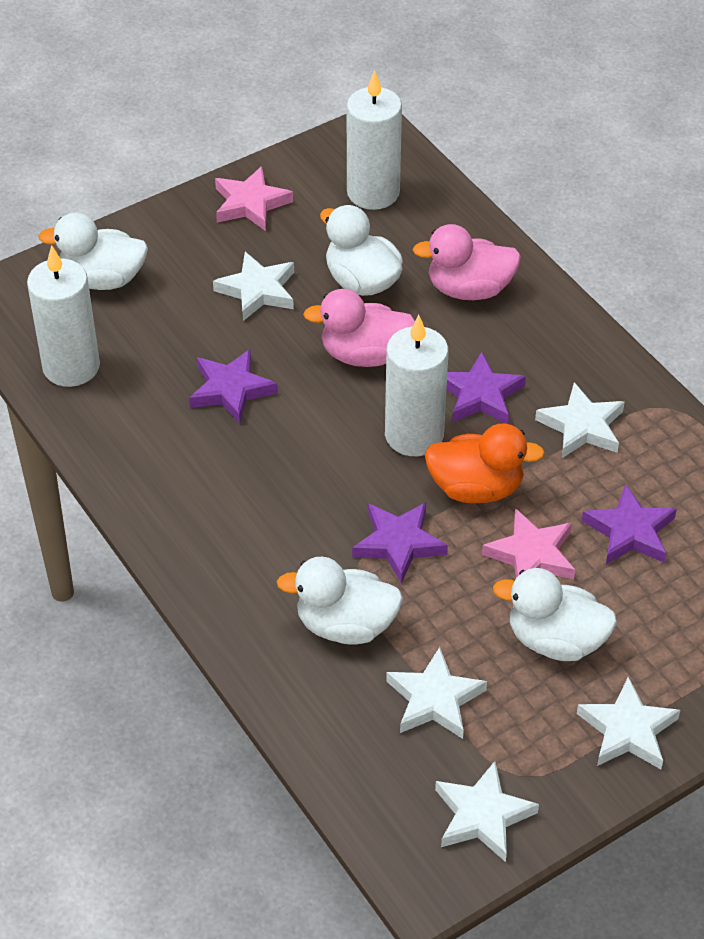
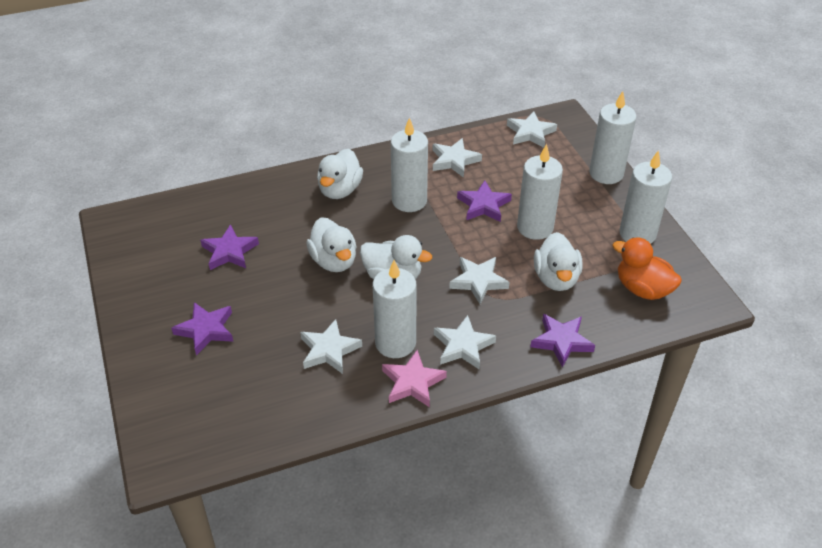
pink duck: 2 -> 0
pink star: 2 -> 1
white candle: 3 -> 5

